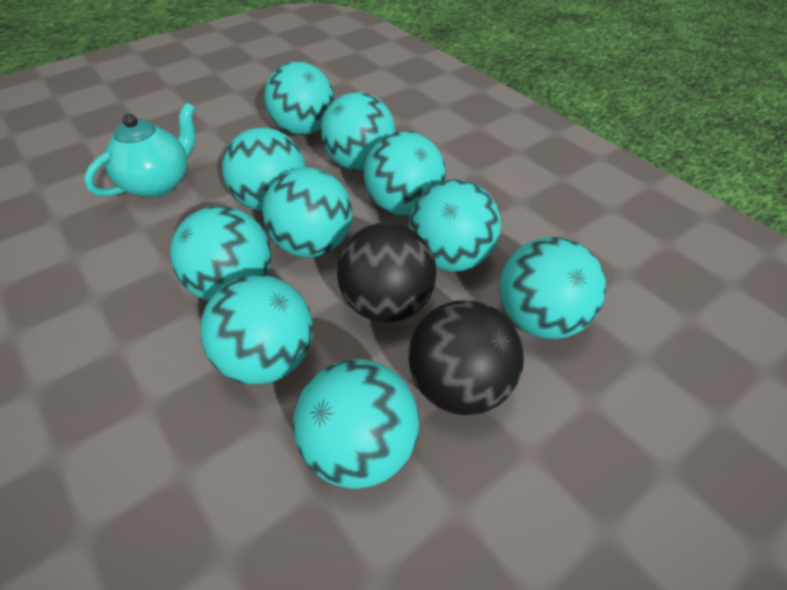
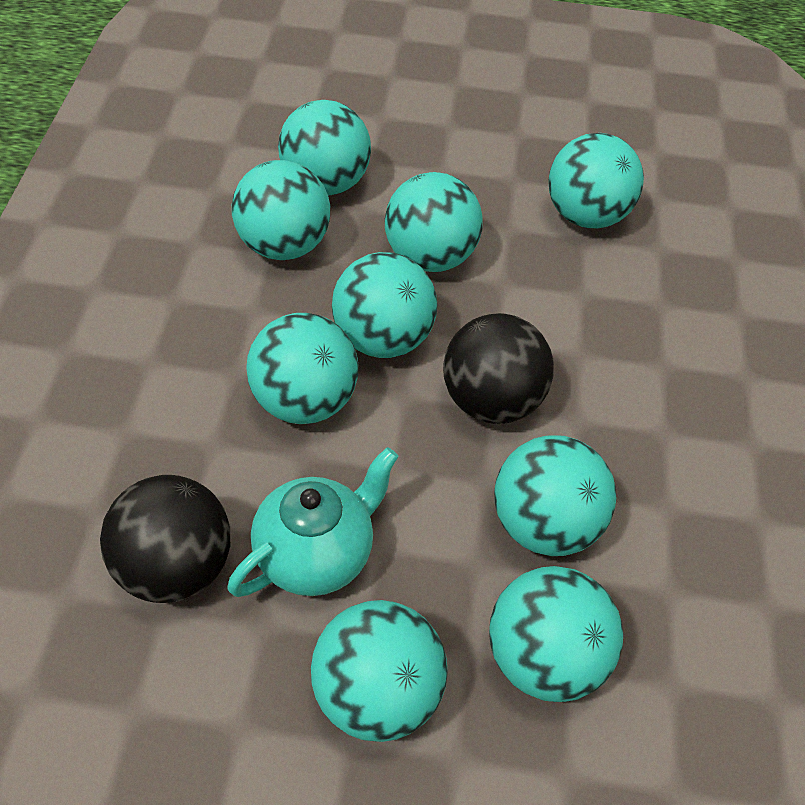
turquoise ball: 10 -> 9

